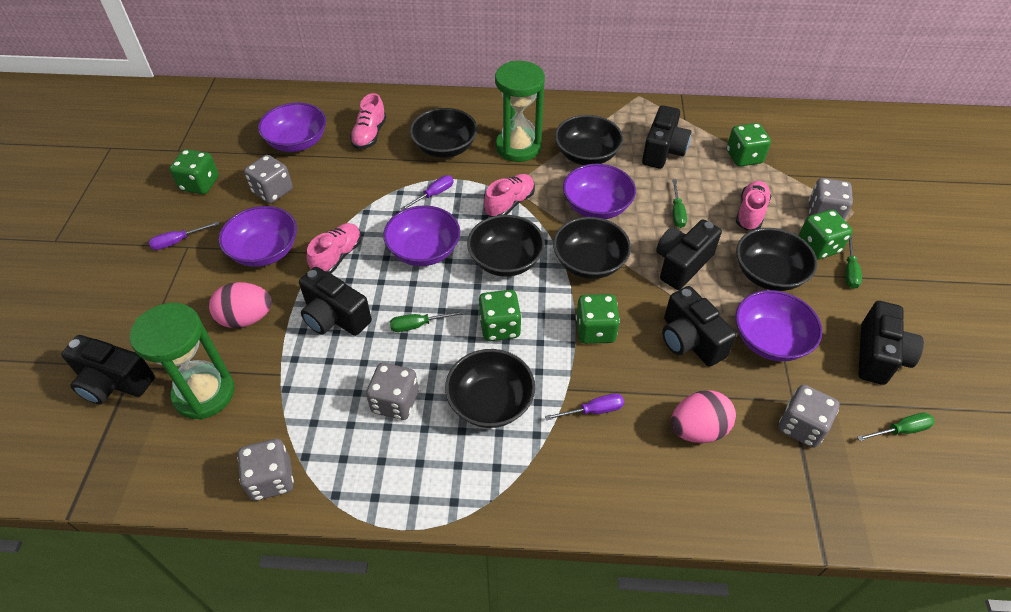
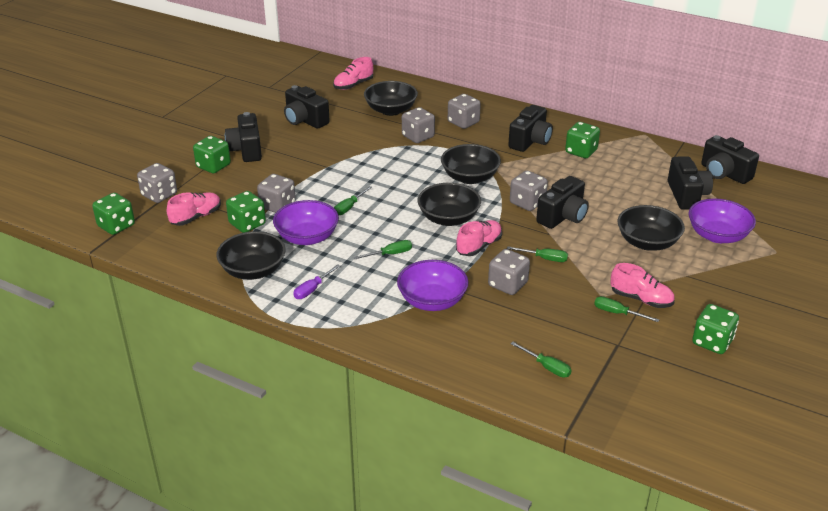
black bowl: 6 -> 5
green hourglass: 2 -> 0
green screwdriver: 4 -> 5
grey dice: 5 -> 6
pink egg: 2 -> 0
purple bowl: 5 -> 3
purple screwdriver: 3 -> 1

